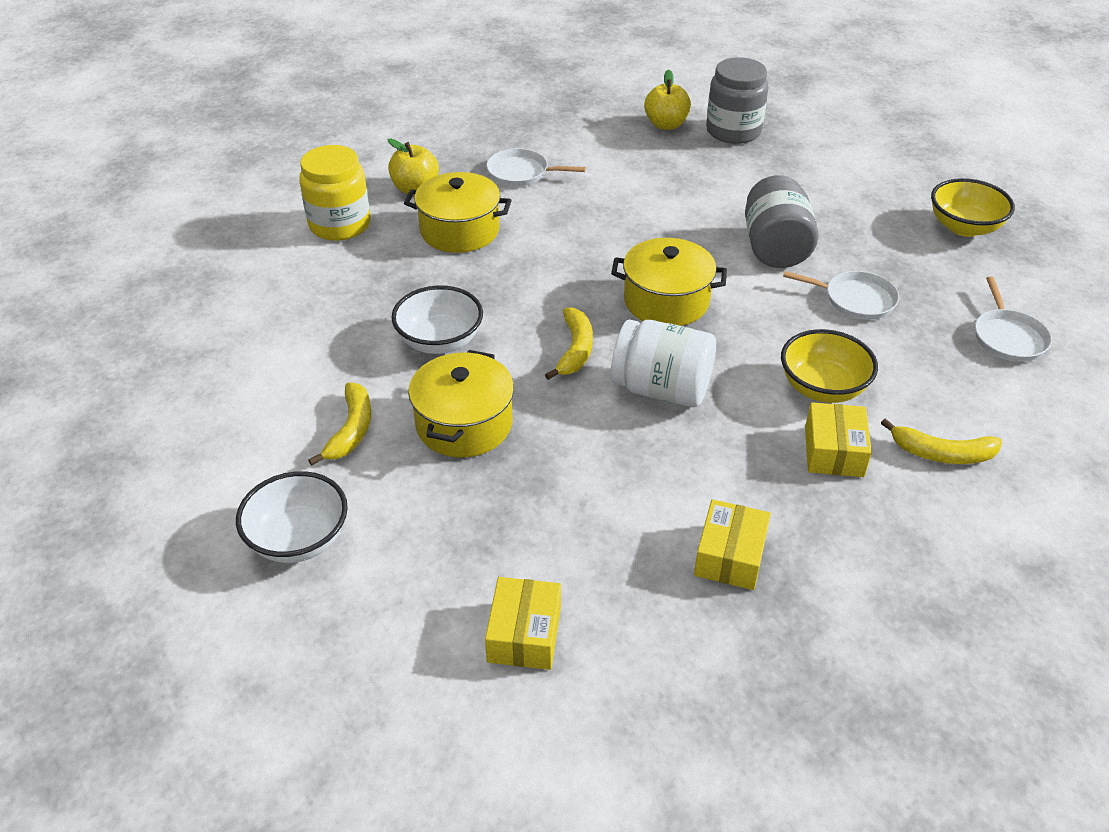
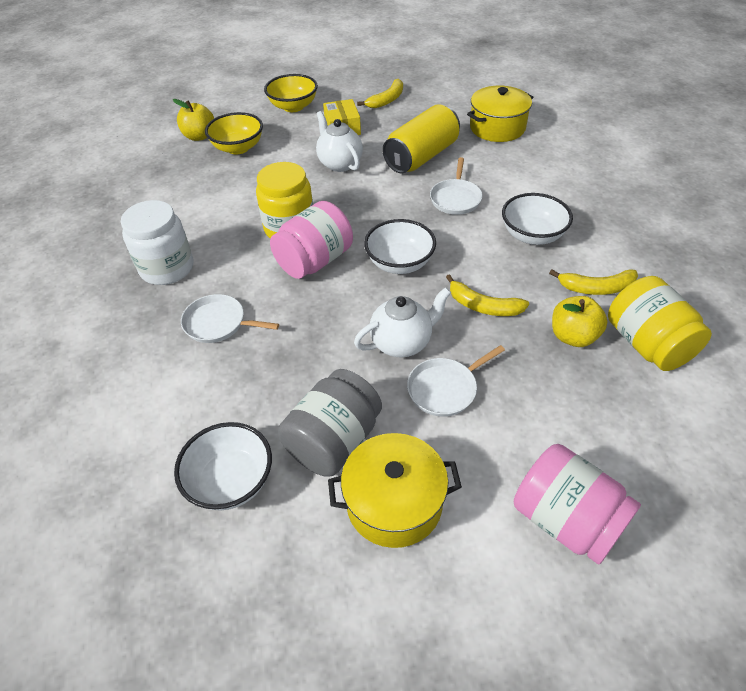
grey jar: 2 -> 1
pink jar: 0 -> 2
white bowl: 2 -> 3
white teapot: 0 -> 2
yellow box: 3 -> 1
yellow can: 0 -> 1
yellow jar: 1 -> 2
yellow pot: 3 -> 2

